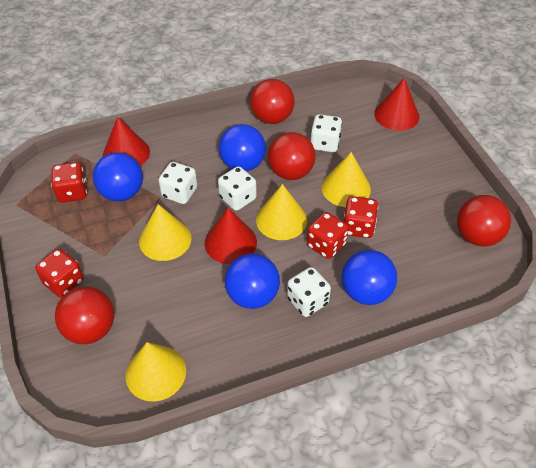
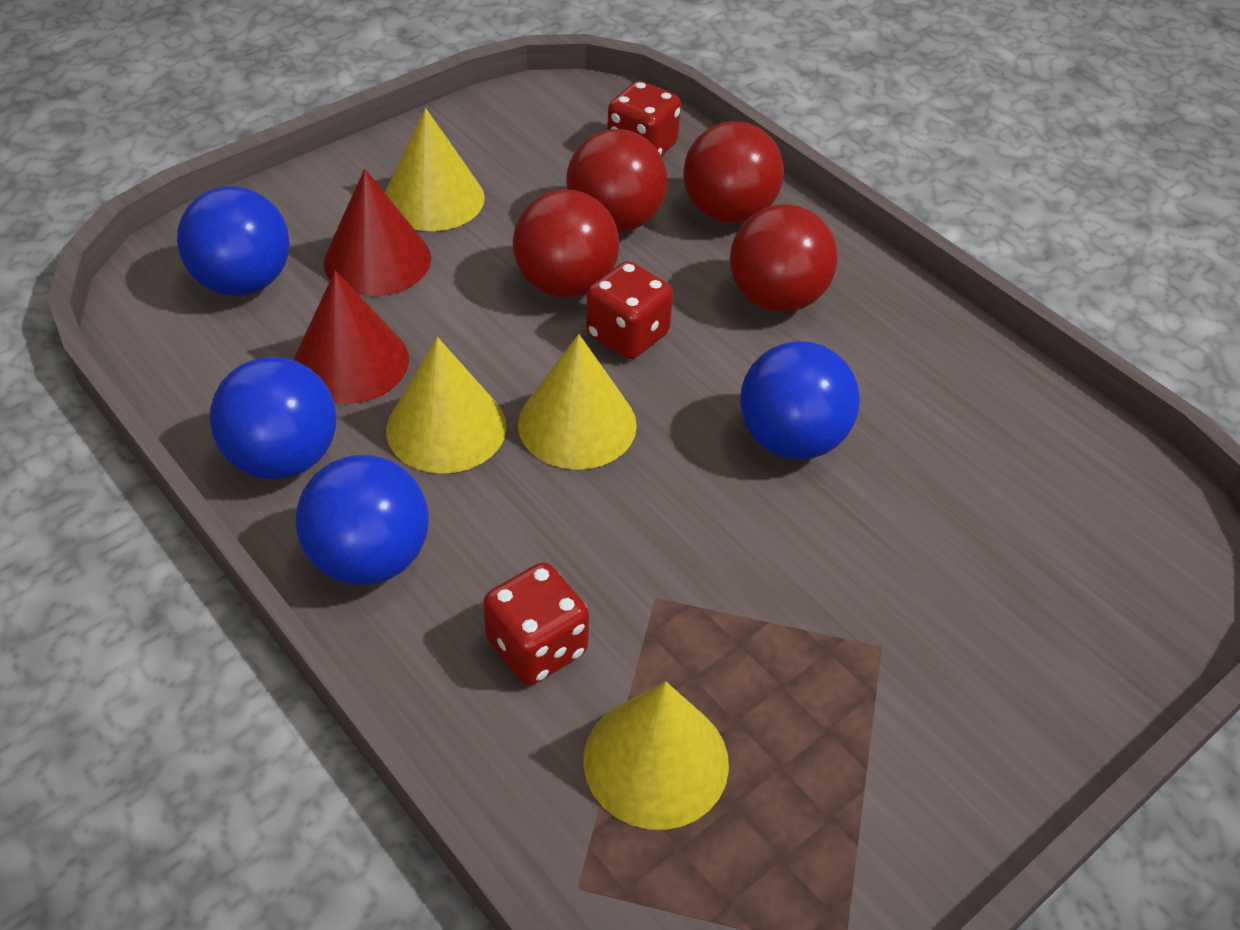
red cone: 3 -> 2
red dice: 4 -> 3
white dice: 4 -> 0

